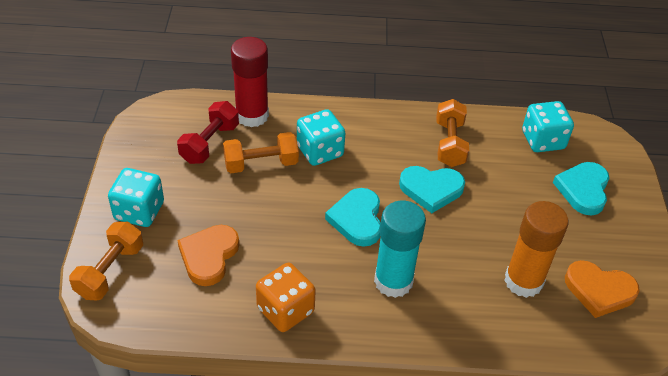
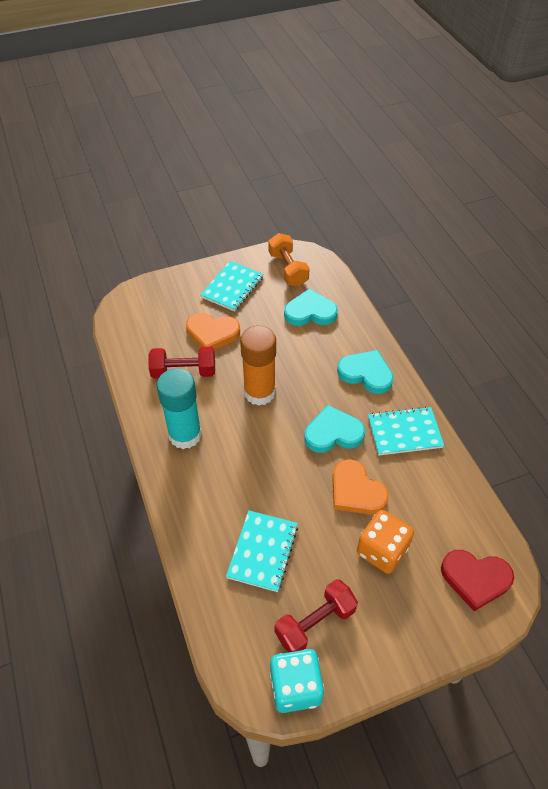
orange dumbbell: 3 -> 1
red dumbbell: 1 -> 2
red glue stick: 1 -> 0
red heart: 0 -> 1
turquoise dice: 3 -> 1
turquoise notebook: 0 -> 3

